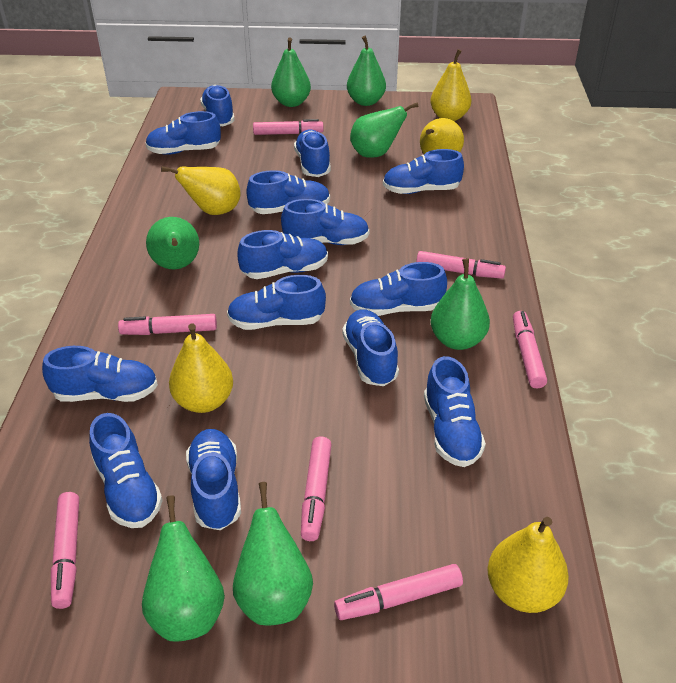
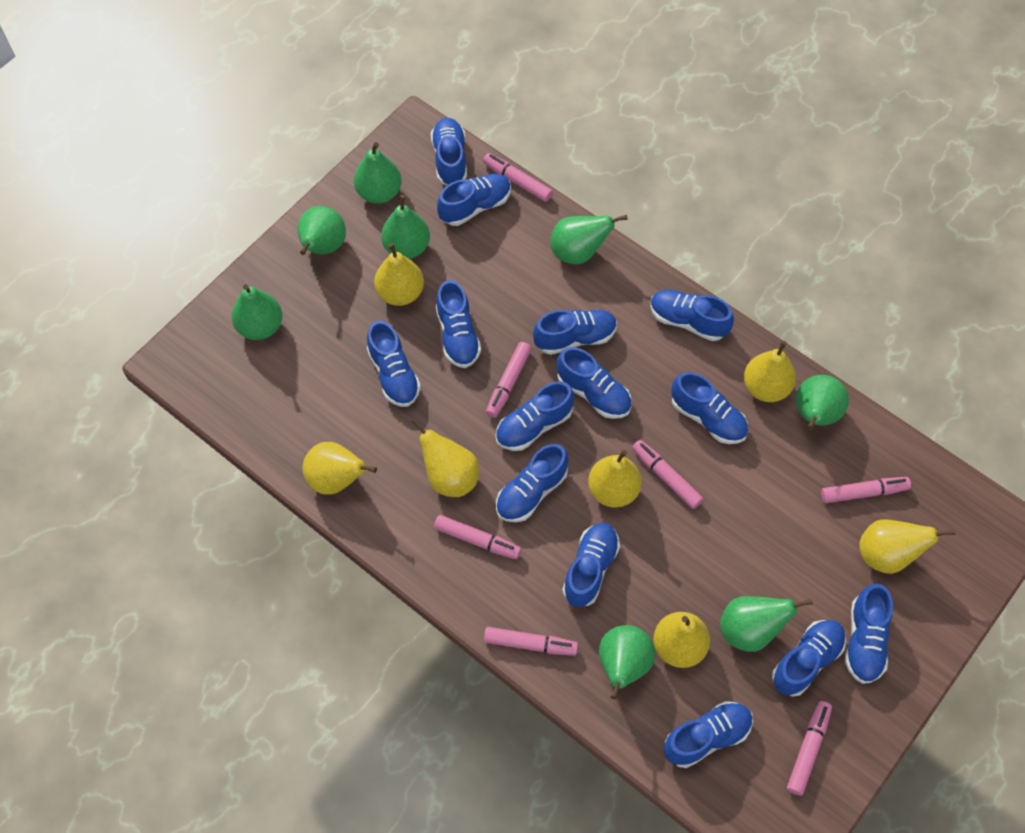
green pear: 7 -> 8
yellow pear: 5 -> 7

